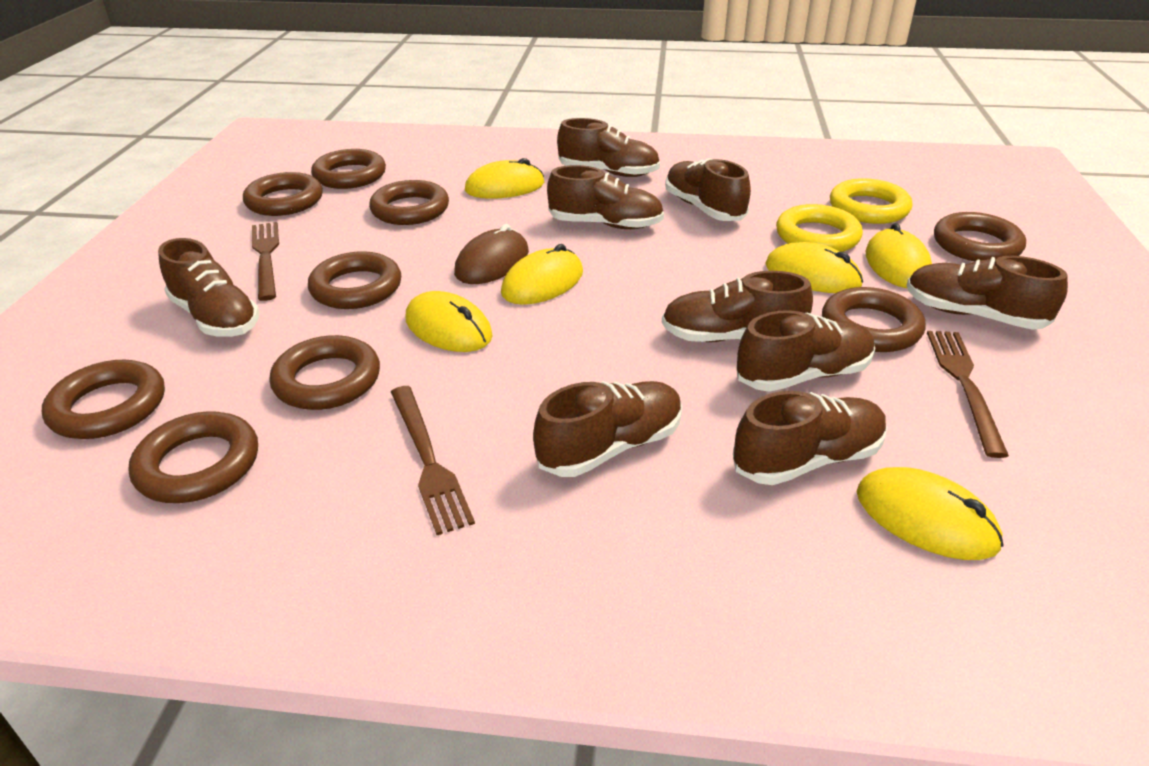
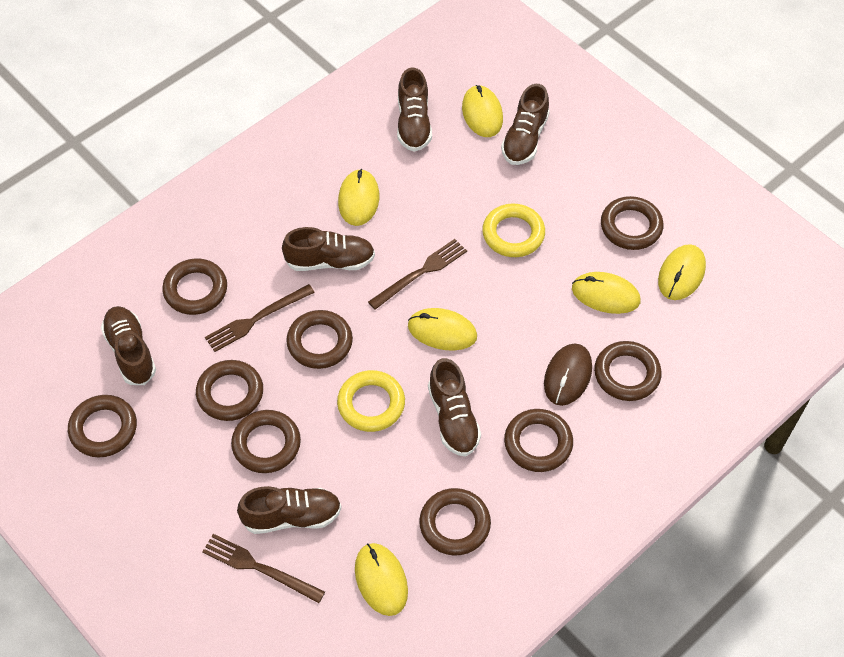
brown shoe: 9 -> 6

